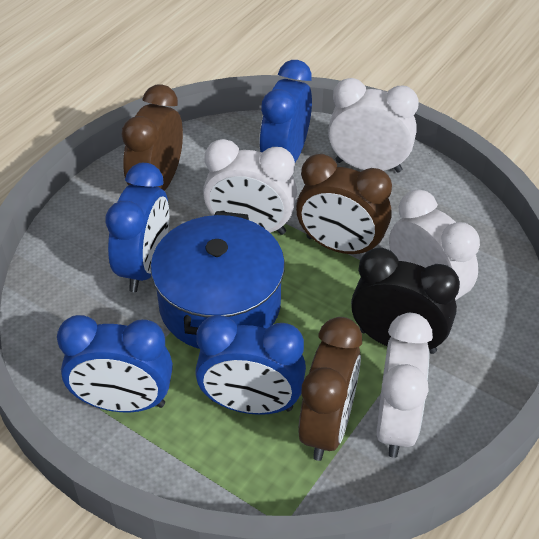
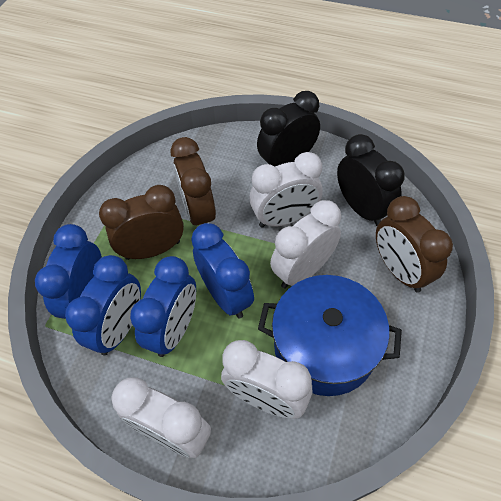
black clock: 1 -> 2

